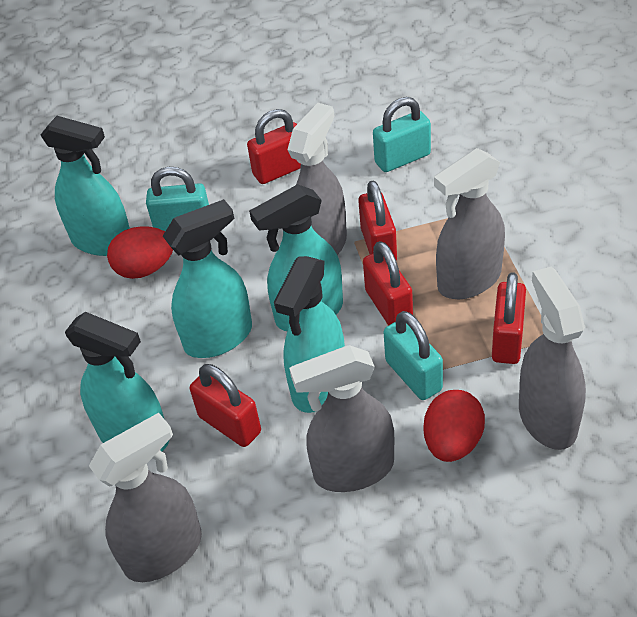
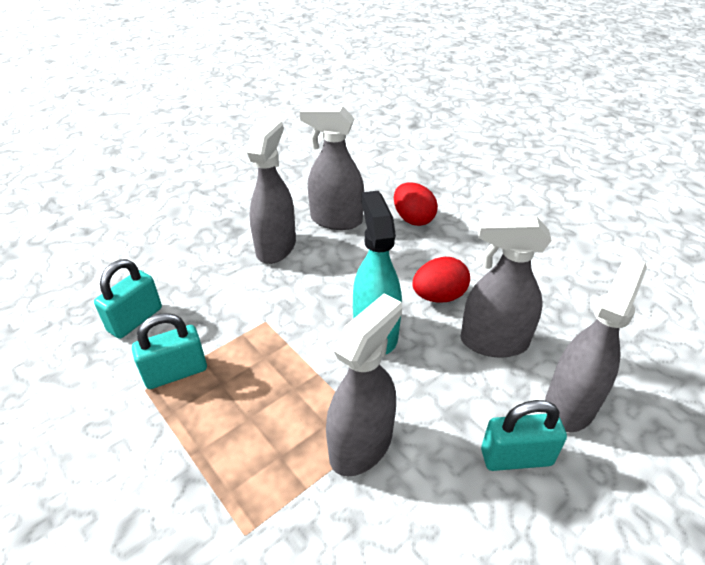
red padlock: 5 -> 0
turquoise spray bottle: 5 -> 1

